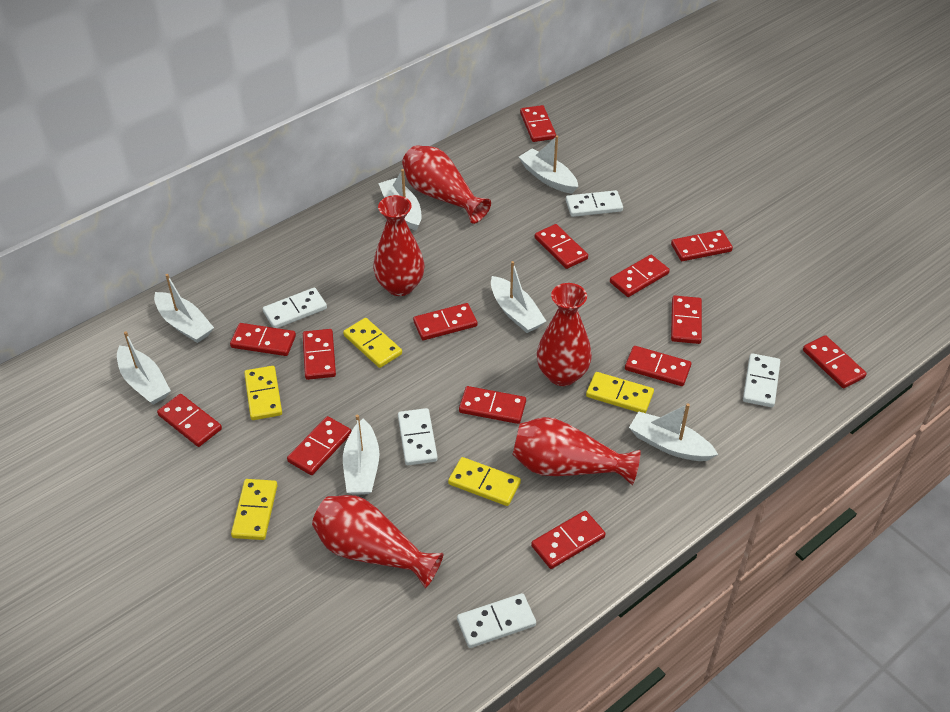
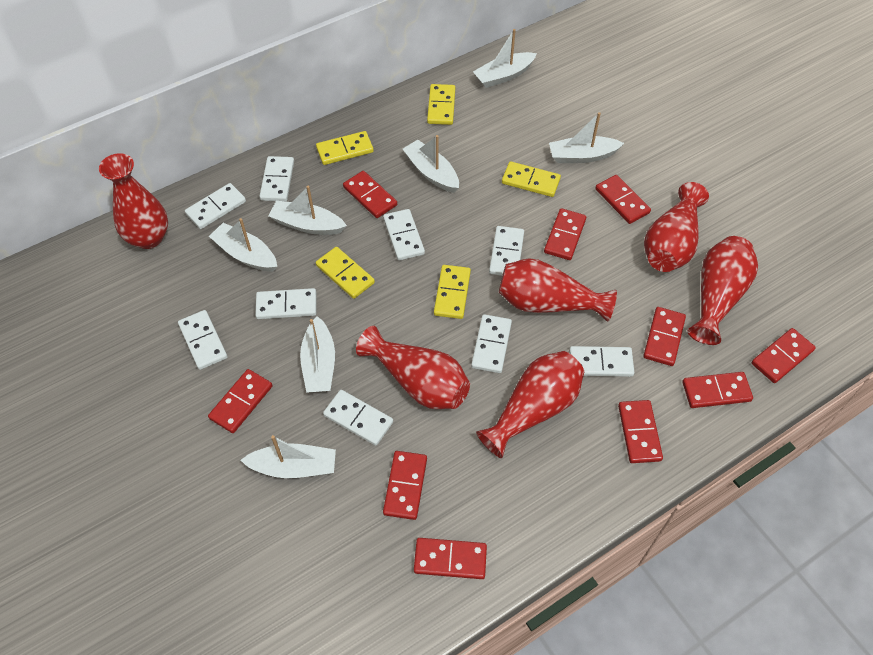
red domino: 14 -> 10
red vase: 5 -> 6
white domino: 5 -> 9

